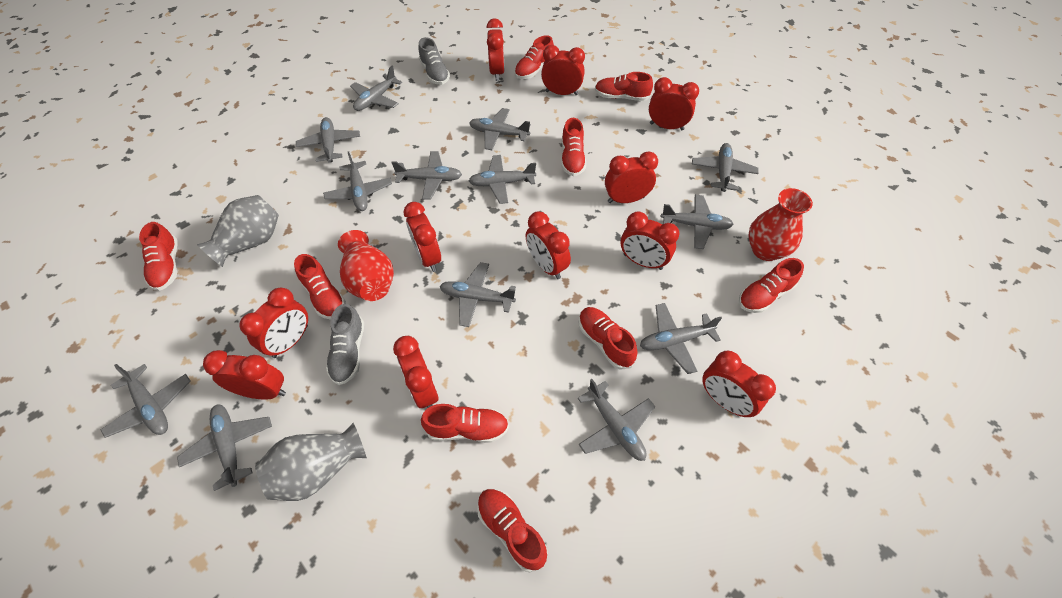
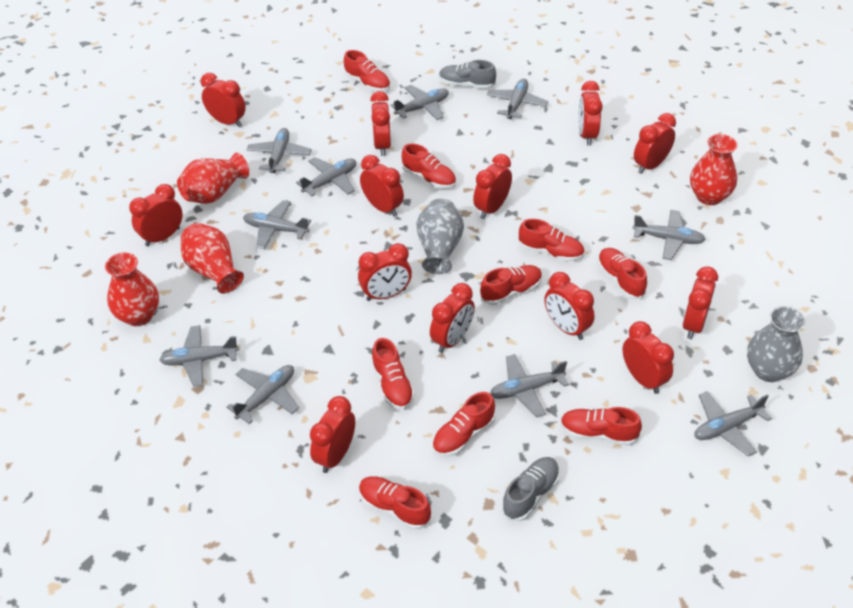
grey plane: 13 -> 10
red clock: 11 -> 13
red vase: 2 -> 4

